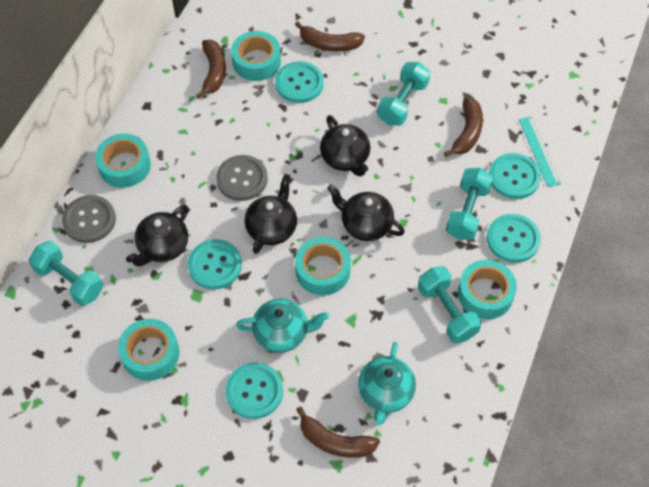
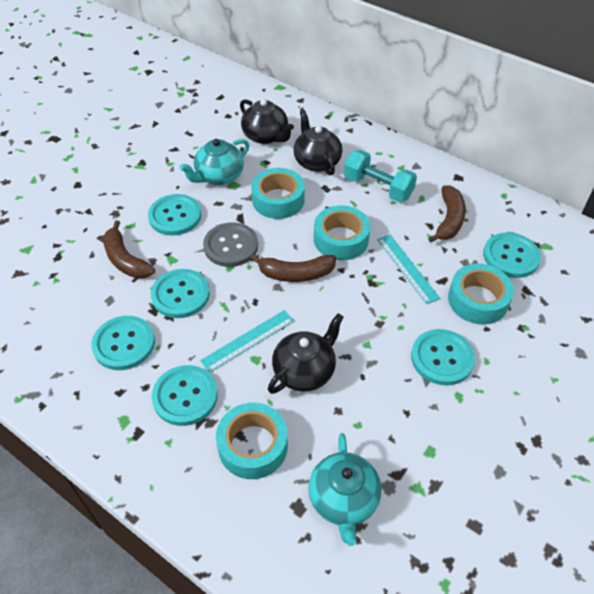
black teapot: 4 -> 3
brown banana: 4 -> 3
grey button: 2 -> 1
turquoise button: 5 -> 6
turquoise dumbbell: 4 -> 1
turquoise ruler: 1 -> 2
turquoise tape: 5 -> 4

